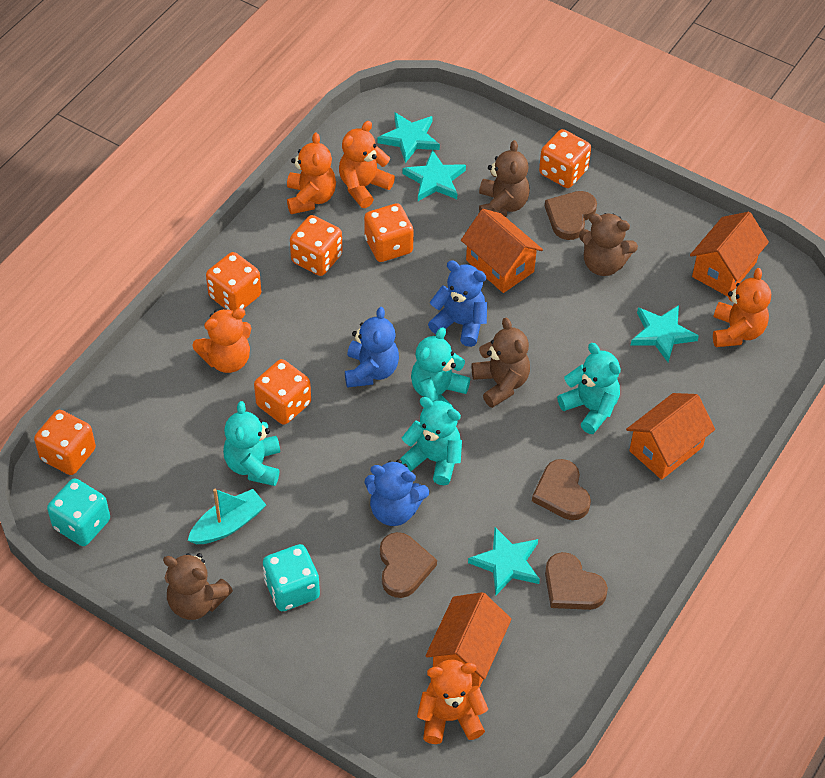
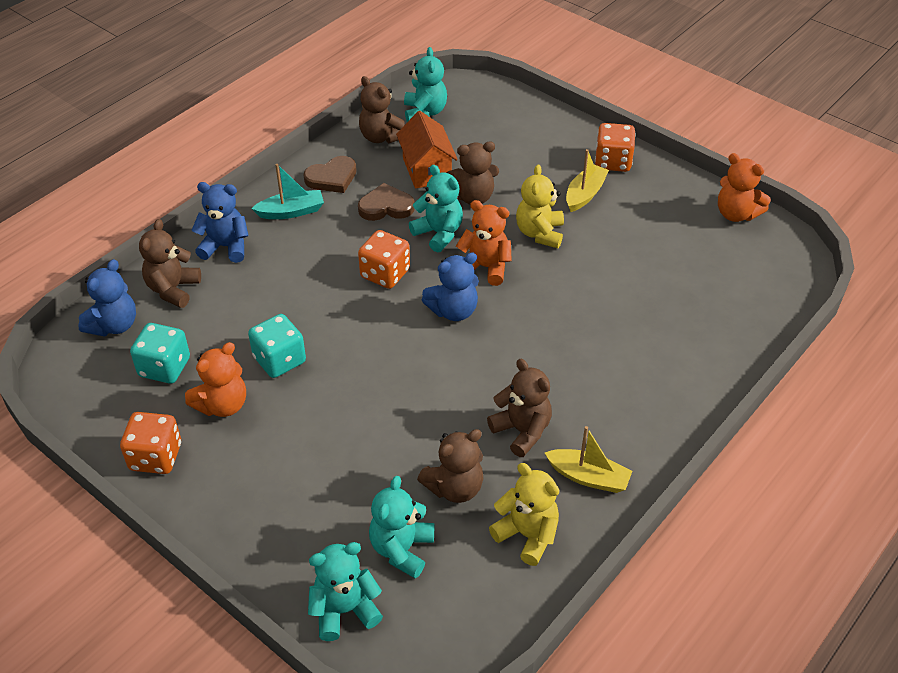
brown heart: 4 -> 2
brown teddy bear: 4 -> 5
orange dice: 6 -> 3
orange house: 4 -> 1
orange teddy bear: 5 -> 3
turquoise star: 4 -> 0
yellow boat: 0 -> 2
yellow teddy bear: 0 -> 2

